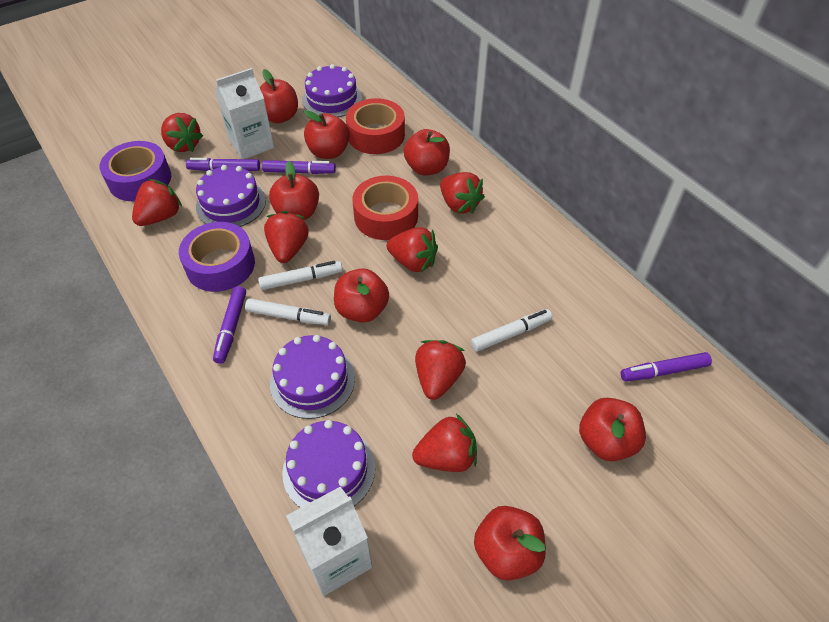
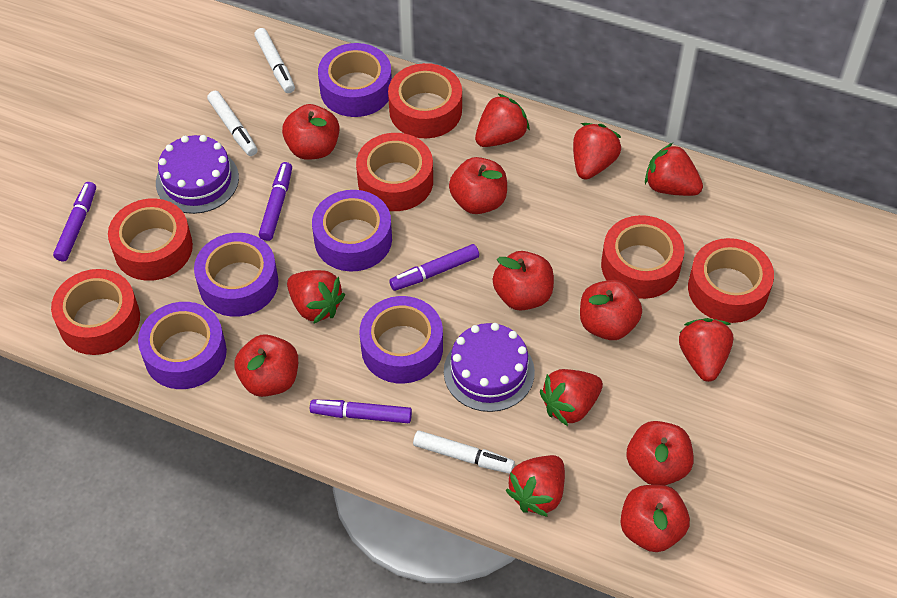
purple cake: 4 -> 2
purple tape: 2 -> 5
red tape: 2 -> 6
white carton: 2 -> 0

